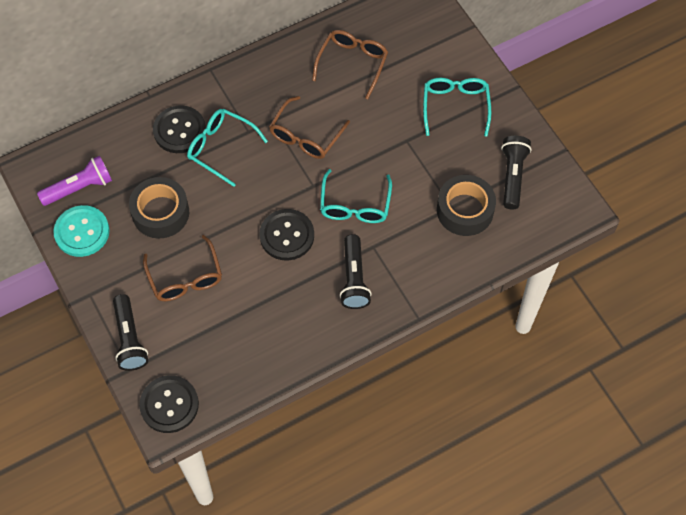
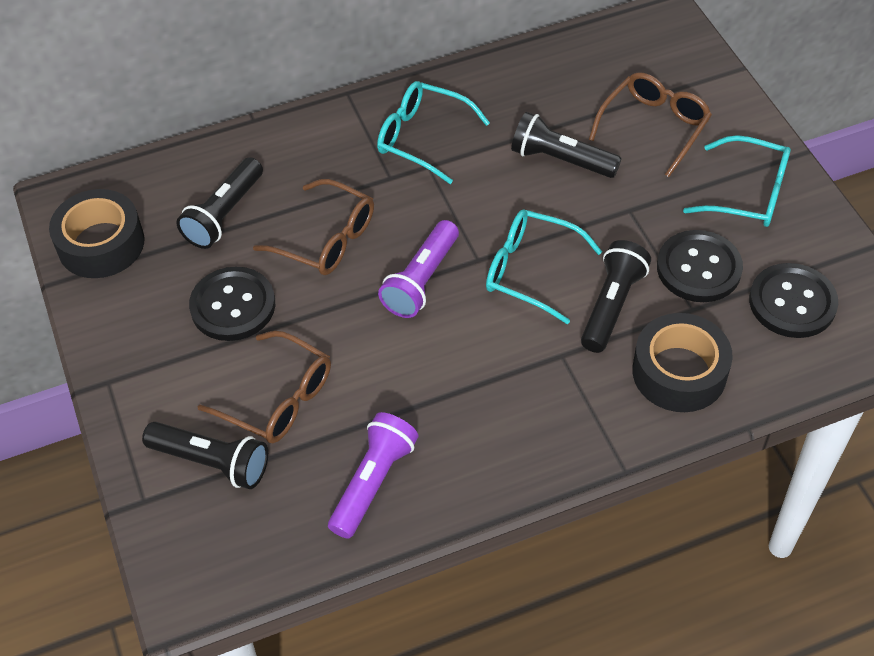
black flashlight: 3 -> 4
purple flashlight: 1 -> 2
turquoise button: 1 -> 0

